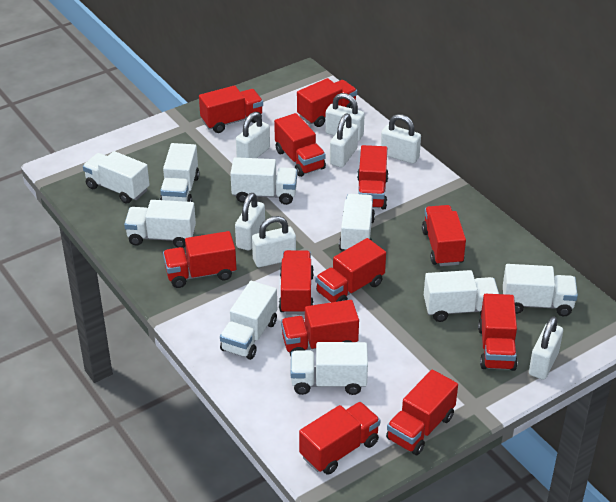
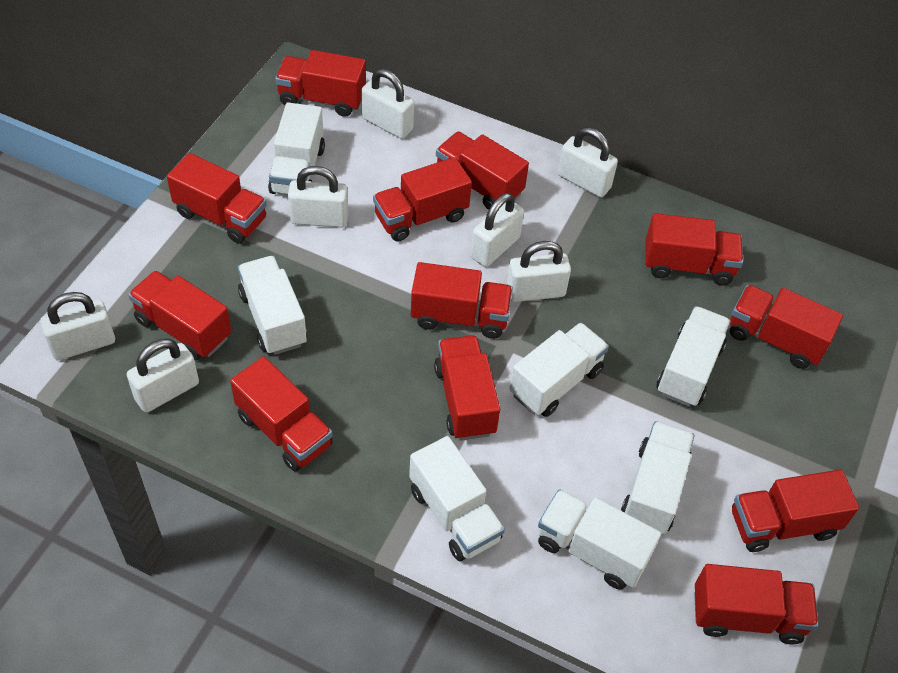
white truck: 9 -> 7

